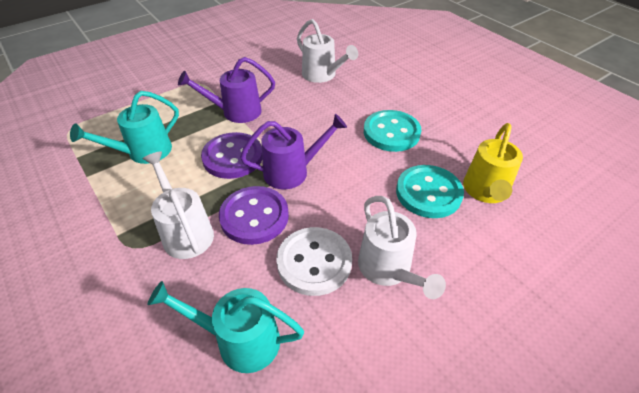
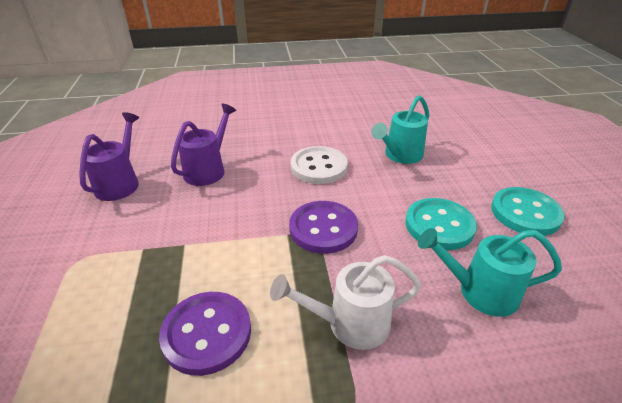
white watering can: 3 -> 1
yellow watering can: 1 -> 0

